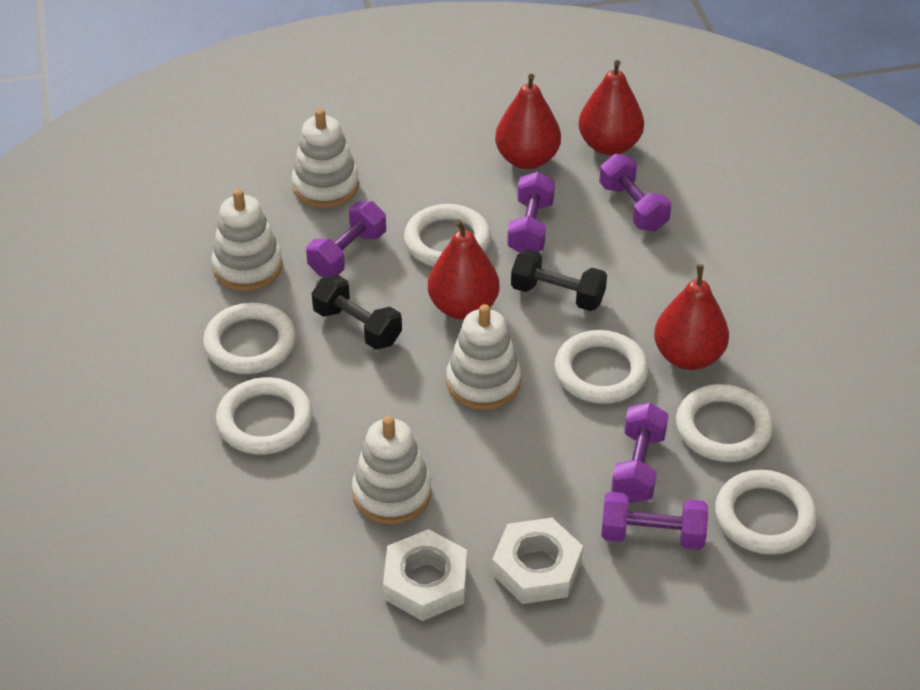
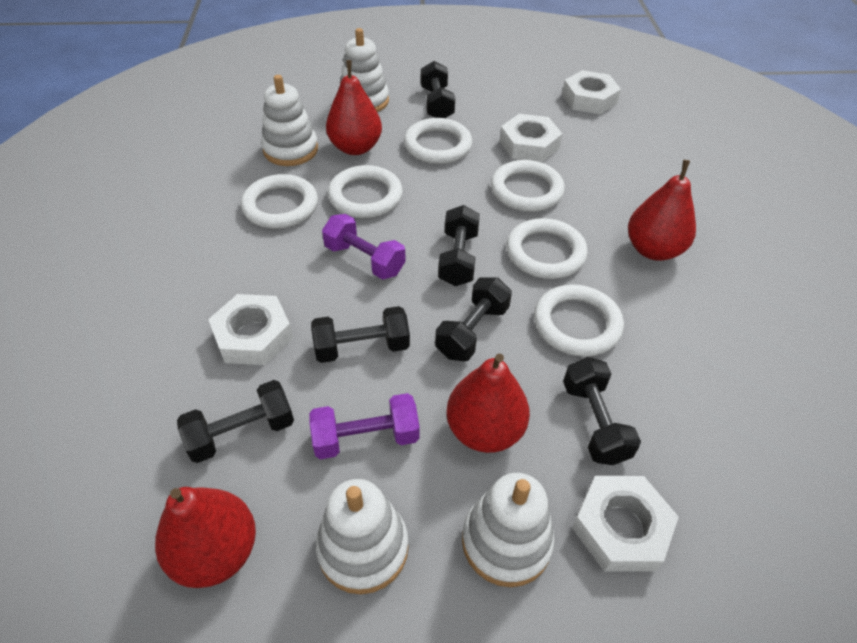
black dumbbell: 2 -> 6
purple dumbbell: 5 -> 2
white nut: 2 -> 4

